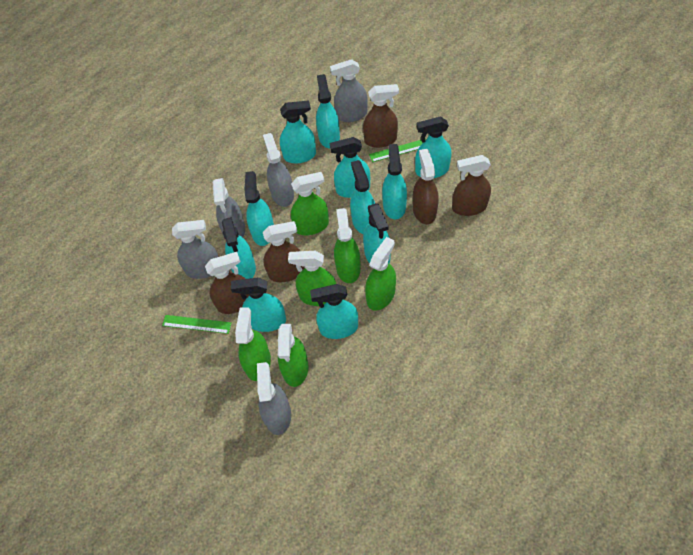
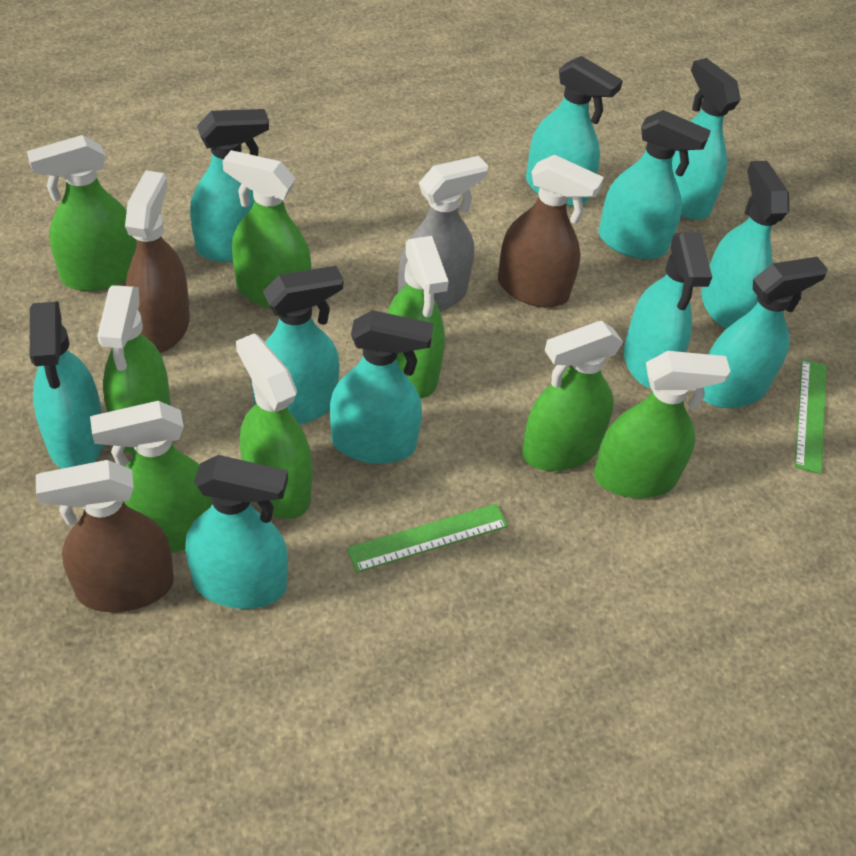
brown spray bottle: 5 -> 3
green spray bottle: 6 -> 8
grey spray bottle: 5 -> 1

